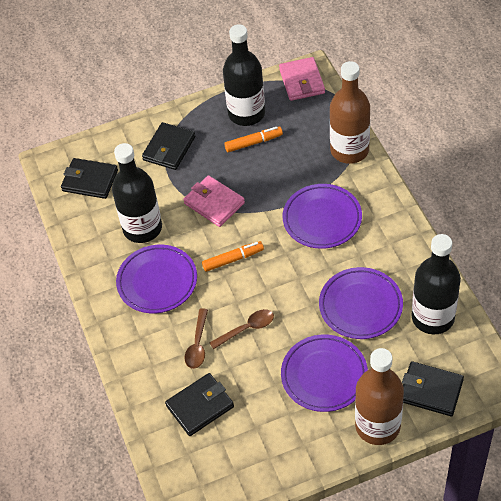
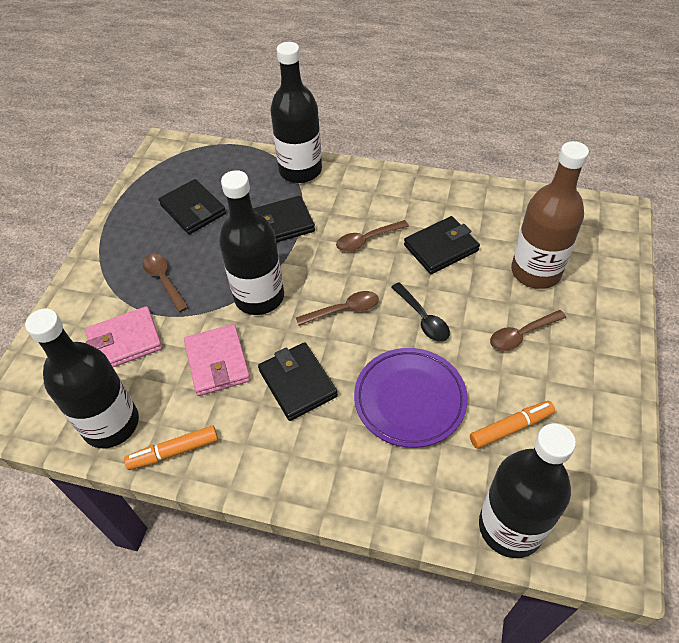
black bottle: 3 -> 4
black spoon: 0 -> 1
brown bottle: 2 -> 1
brown spoon: 2 -> 4
purple plate: 4 -> 1

